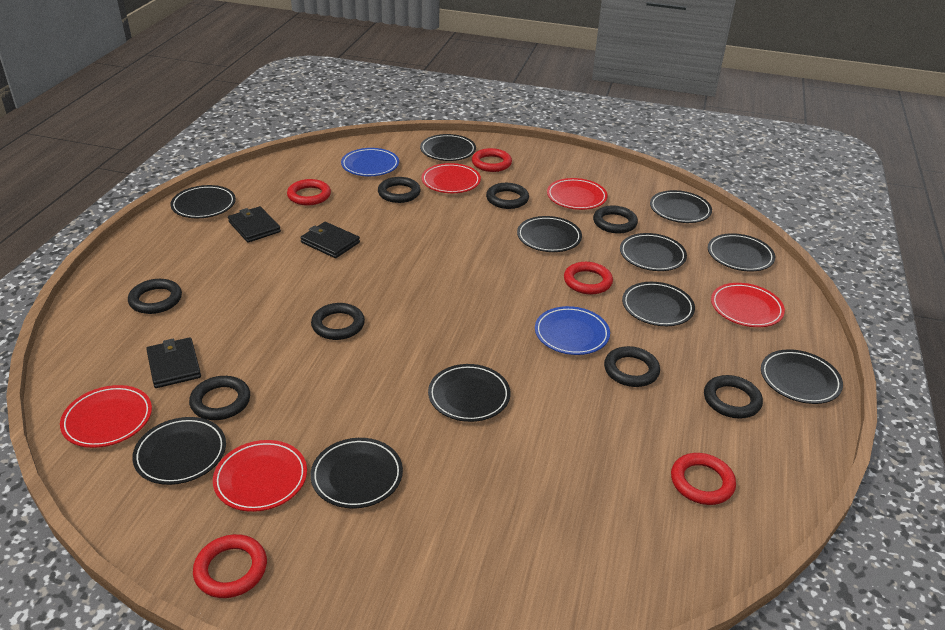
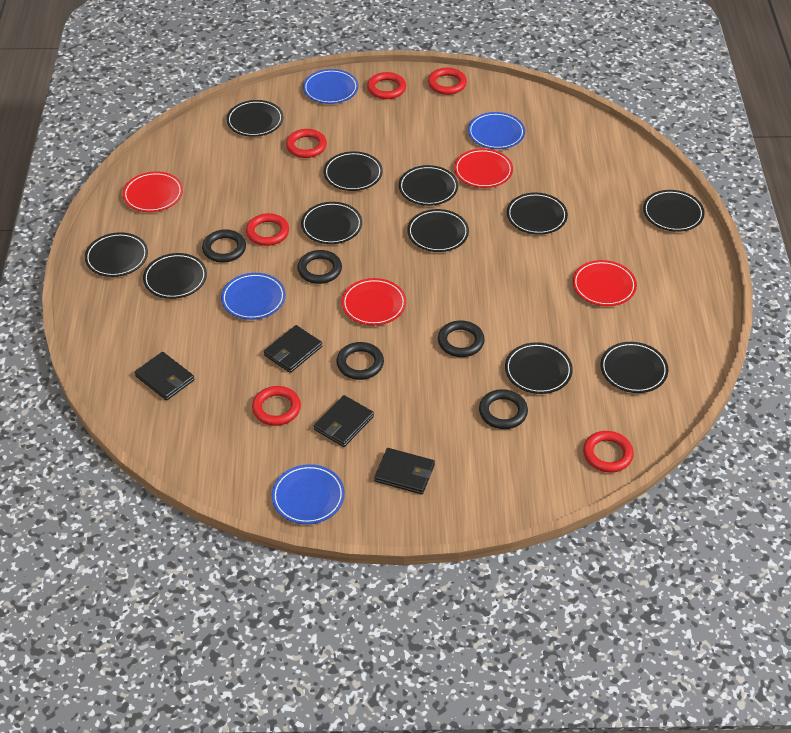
black ring: 8 -> 5
black wallet: 3 -> 4
blue plate: 2 -> 4
red plate: 5 -> 4
red ring: 5 -> 6

